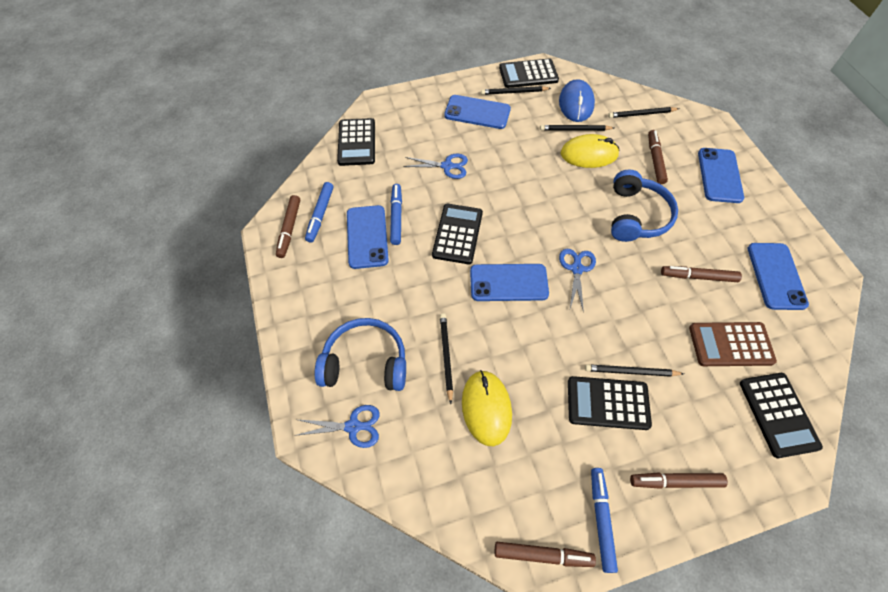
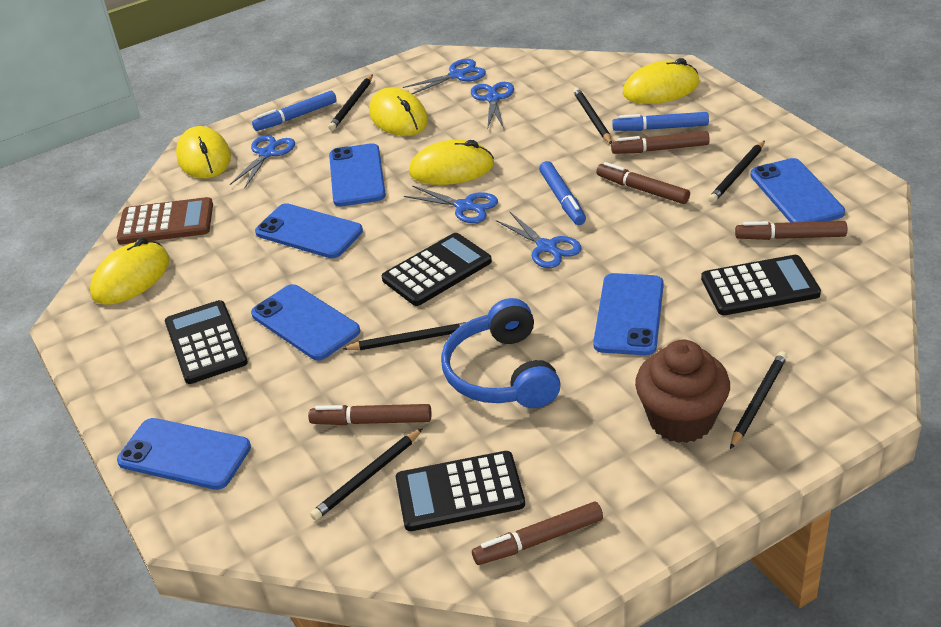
black calculator: 5 -> 4
black pencil: 5 -> 6
blue headphones: 2 -> 1
blue mouse: 1 -> 0
blue phone: 5 -> 6
blue scissors: 3 -> 5
brown cupcake: 0 -> 1
yellow mouse: 2 -> 5

